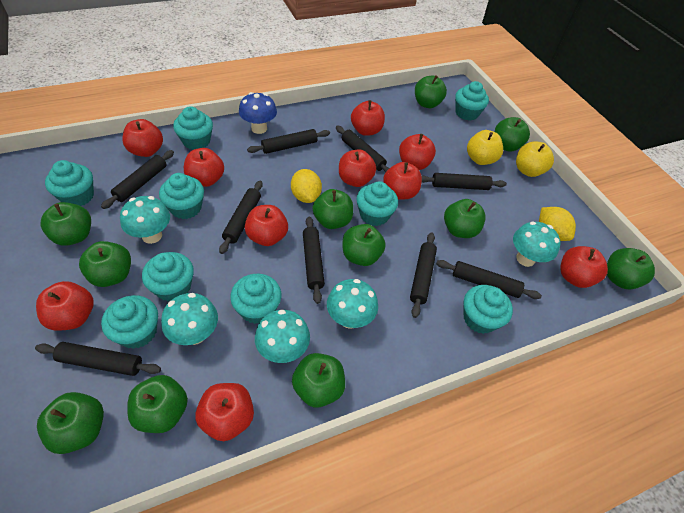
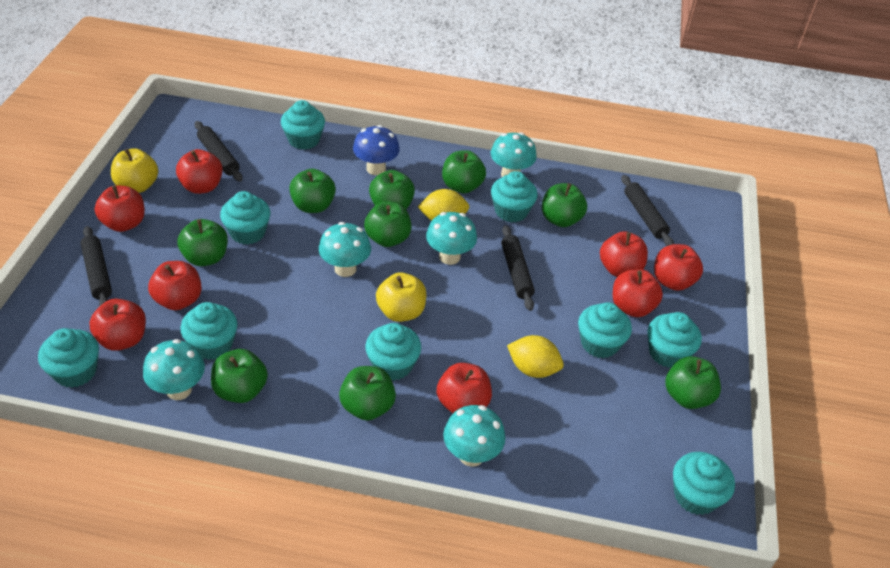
black rolling pin: 9 -> 4
green apple: 11 -> 9
red apple: 10 -> 8

